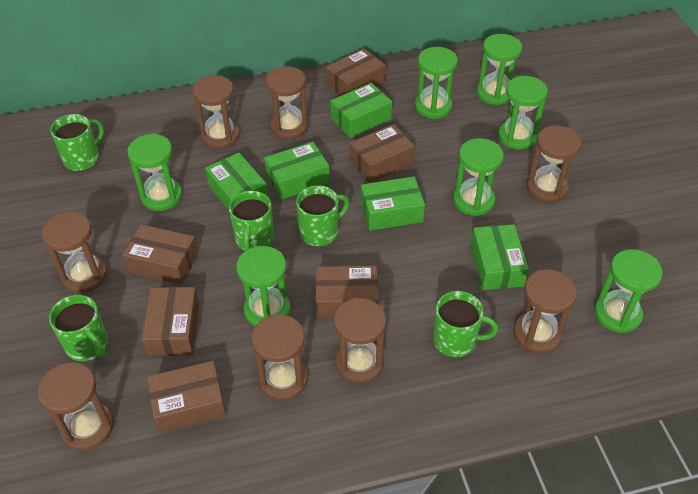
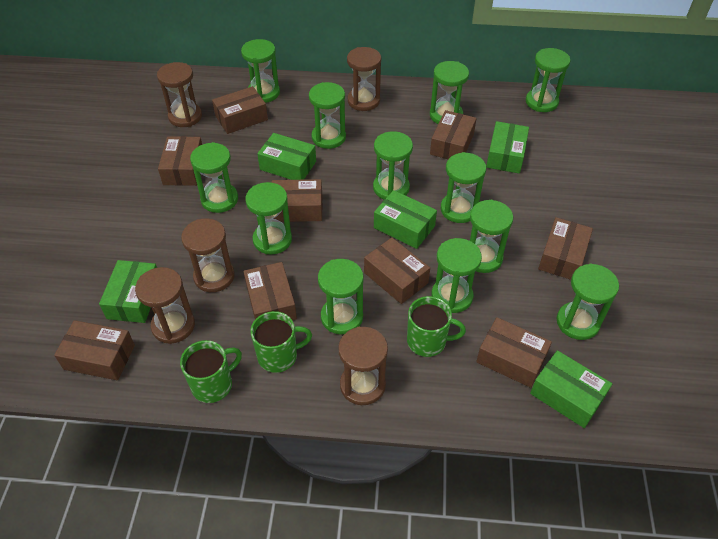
brown box: 6 -> 9
brown hourglass: 8 -> 5
green hourglass: 7 -> 12
green mug: 5 -> 3

